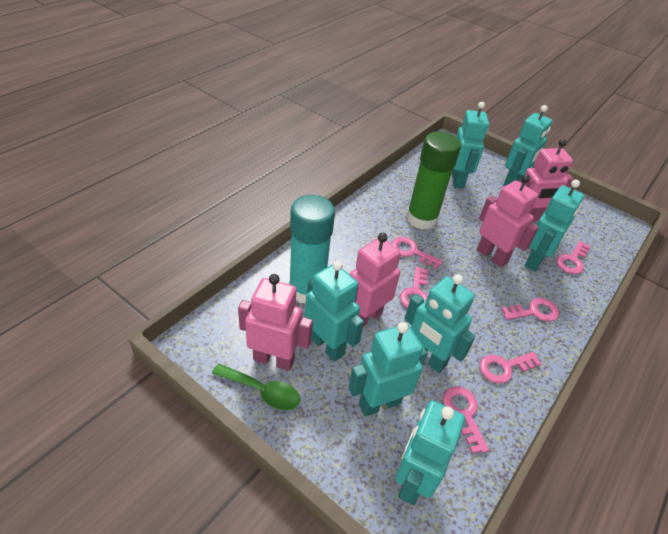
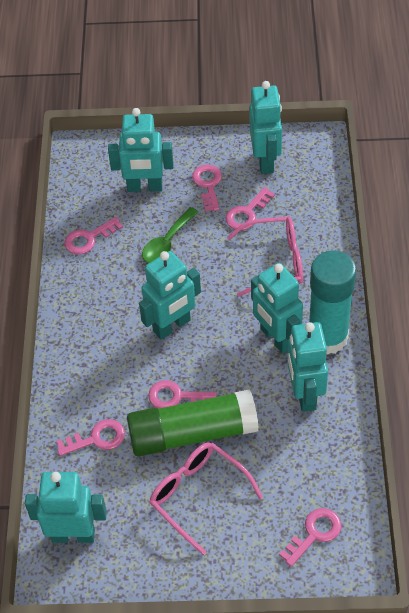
pink glasses: 0 -> 2
pink robot: 4 -> 0
turquoise robot: 7 -> 6

